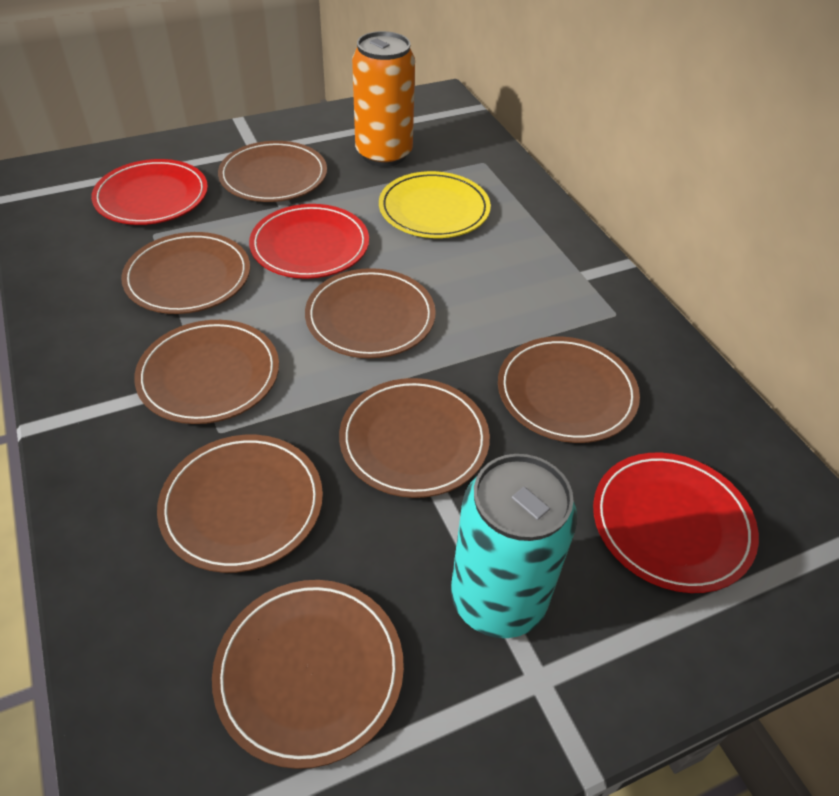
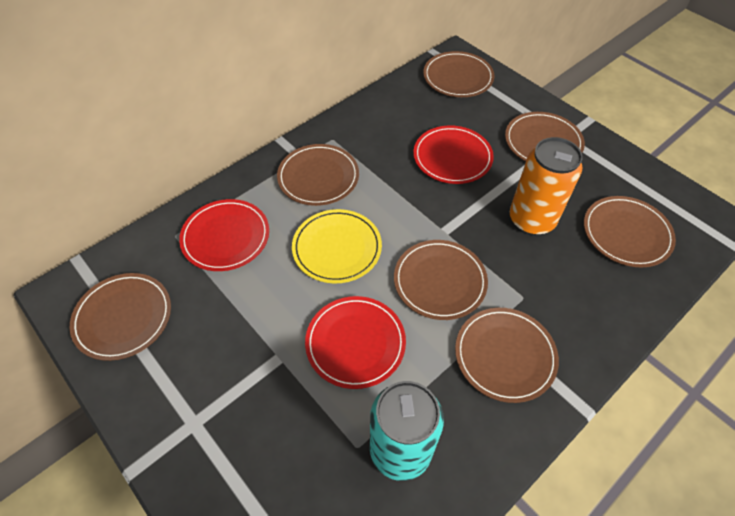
brown plate: 8 -> 7

